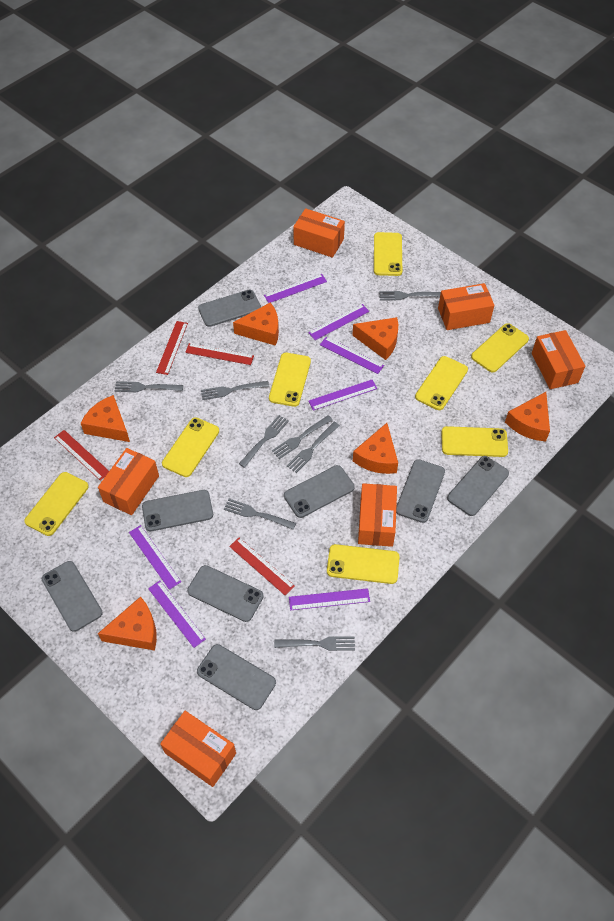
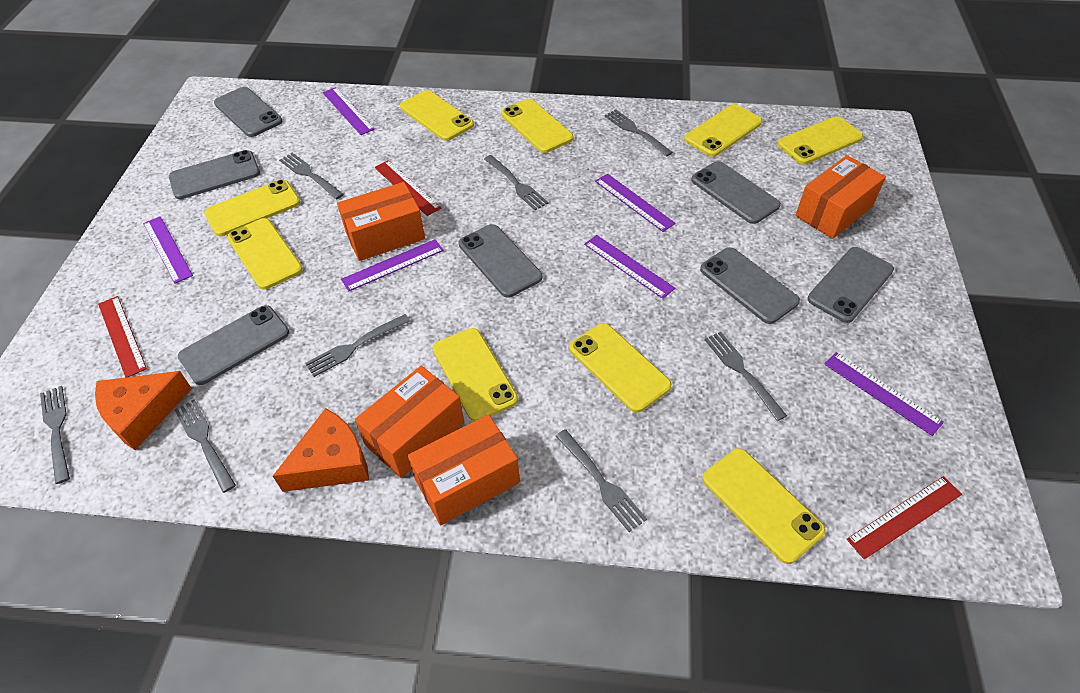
grey phone: 8 -> 7
orange box: 6 -> 4
orange cheese: 6 -> 2
purple ruler: 7 -> 6
red ruler: 4 -> 3
yellow phone: 8 -> 9

